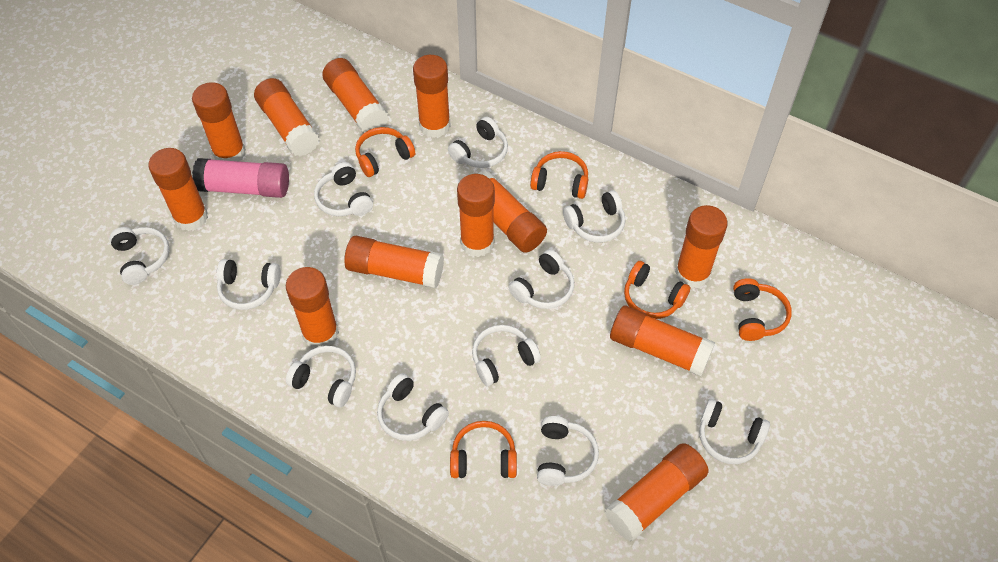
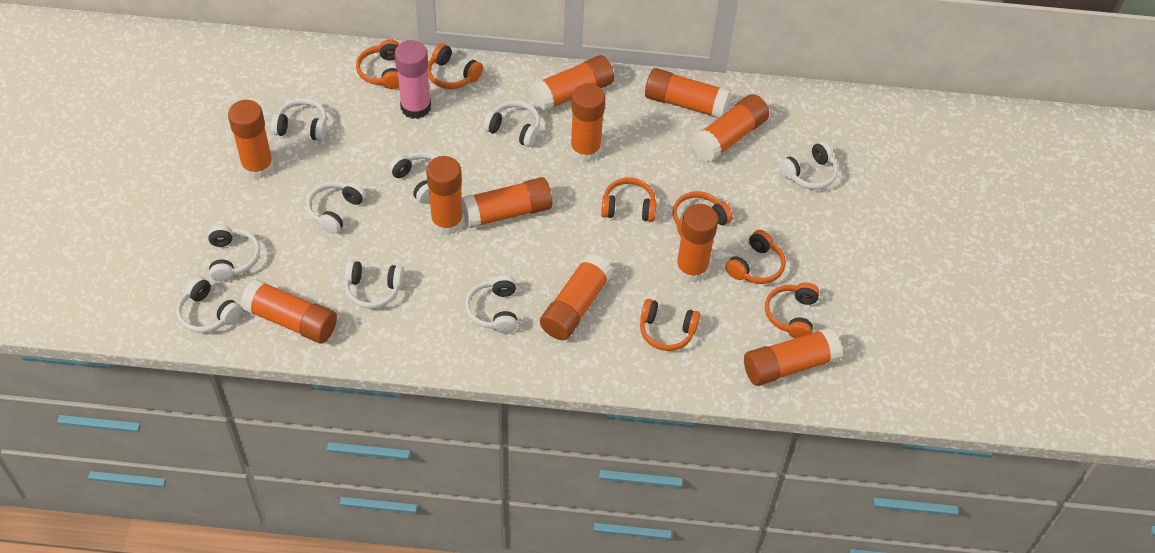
orange glue stick: 12 -> 11
orange headphones: 5 -> 7
white headphones: 11 -> 9

